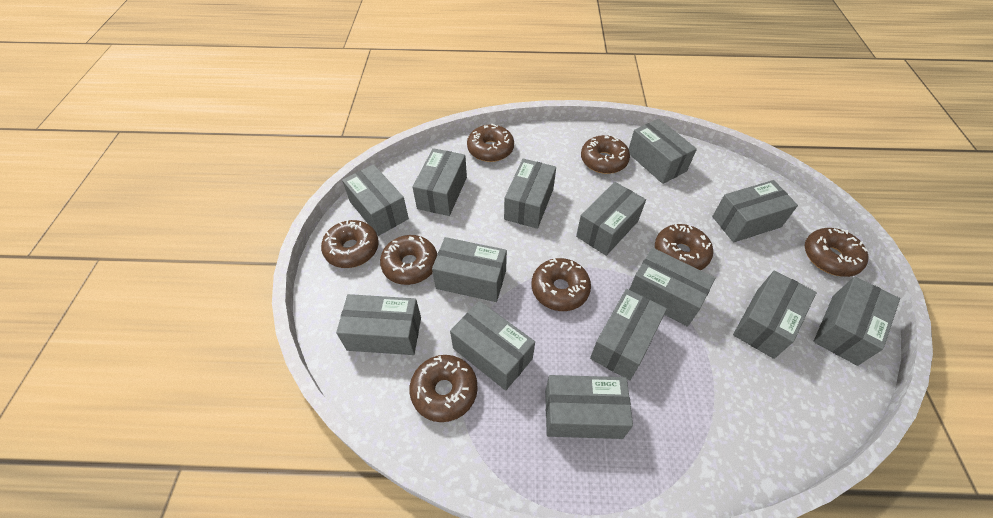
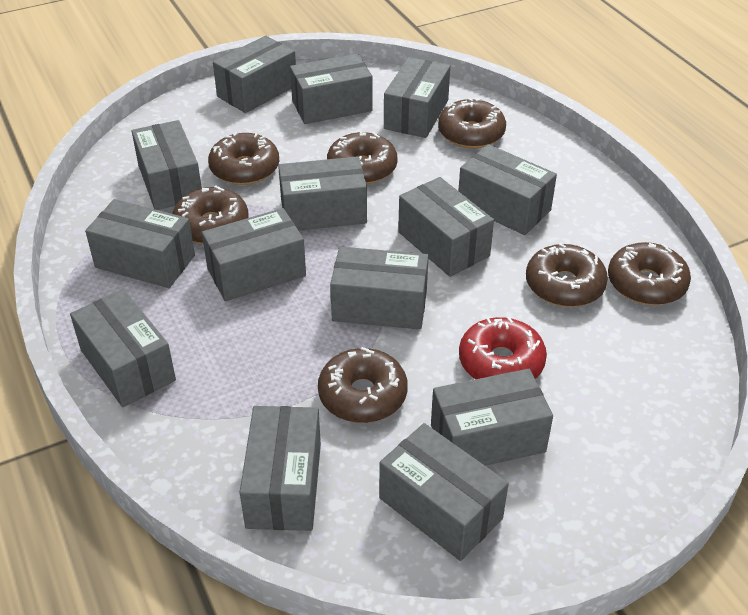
brown donut: 8 -> 7
red donut: 0 -> 1

